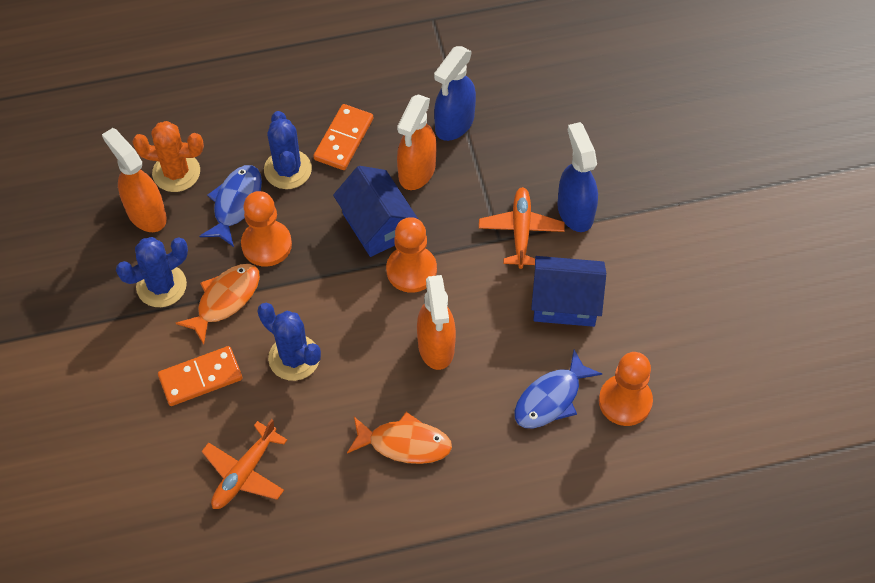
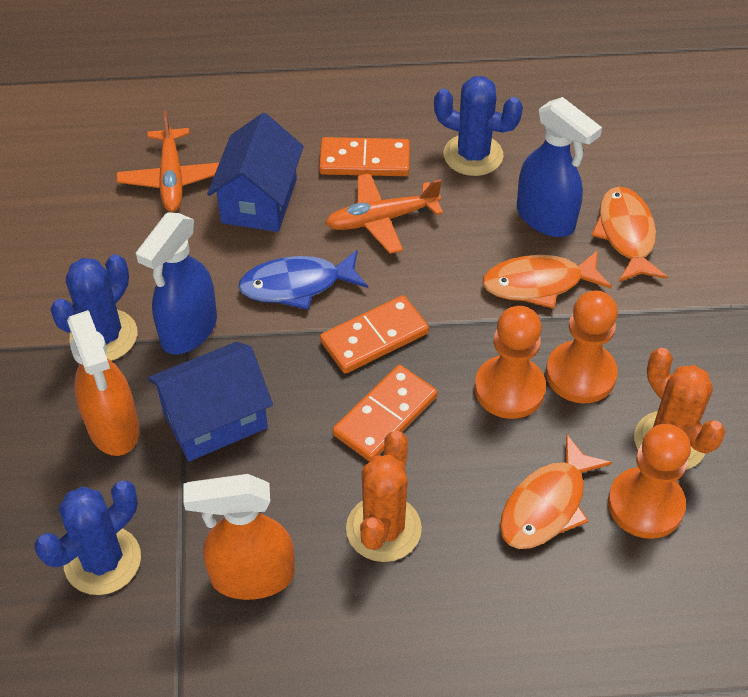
blue fish: 2 -> 1
orange cactus: 1 -> 2
orange domino: 2 -> 3
orange fish: 2 -> 3
orange spray bottle: 3 -> 2

